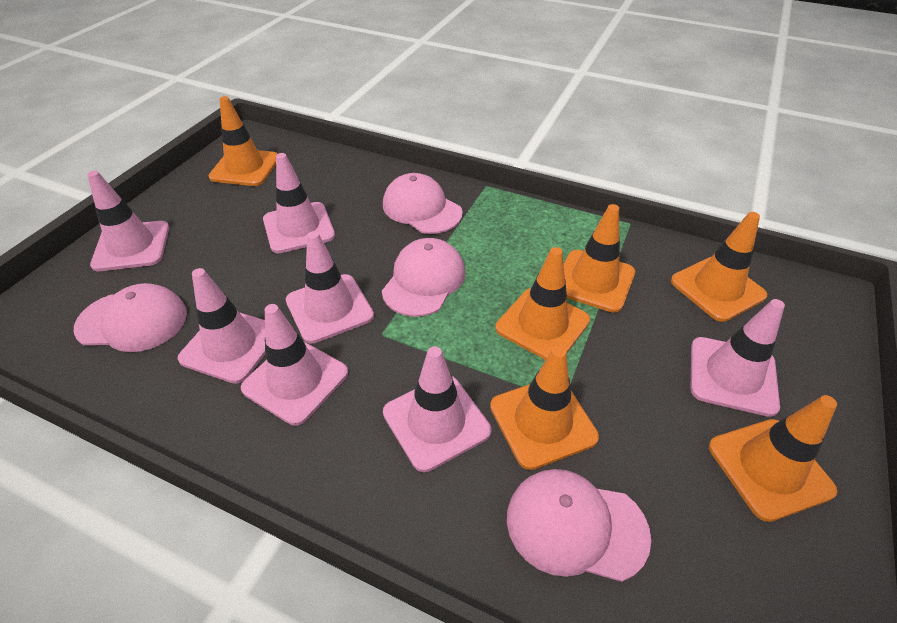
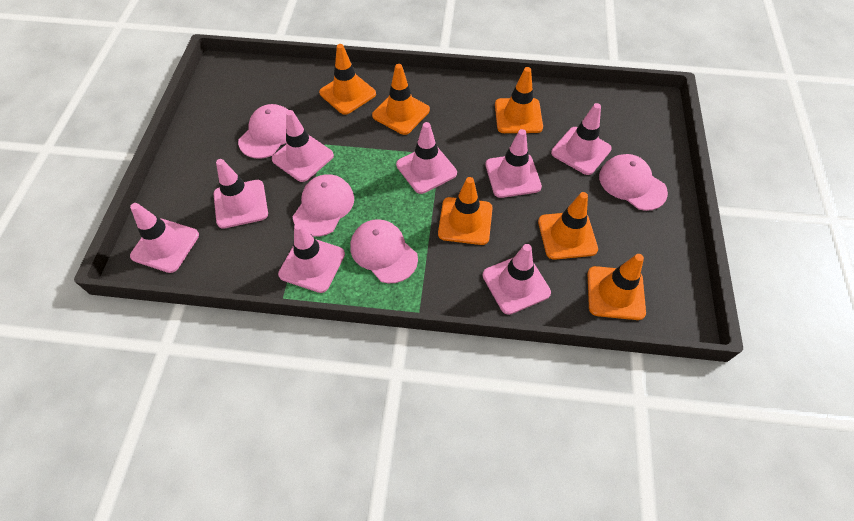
pink traffic cone: 7 -> 8

